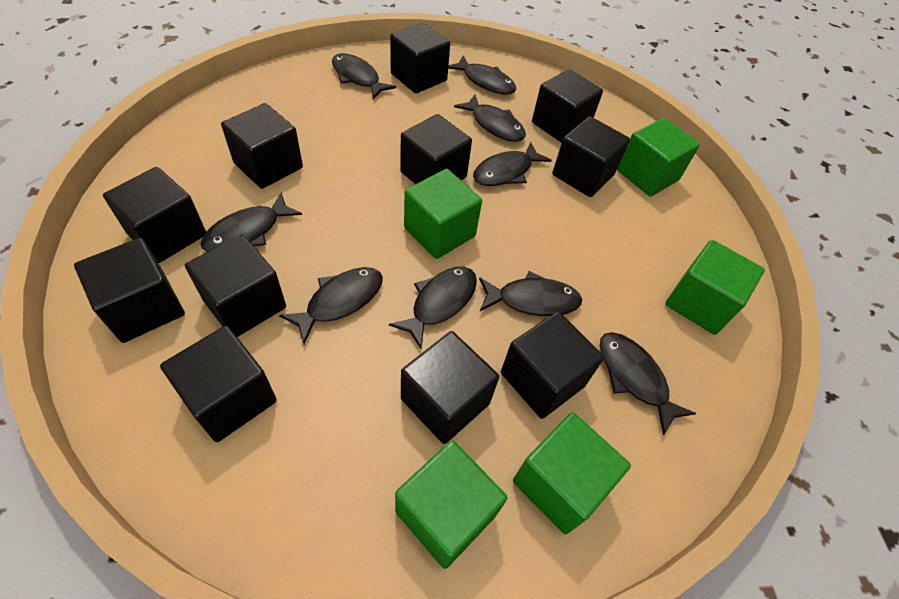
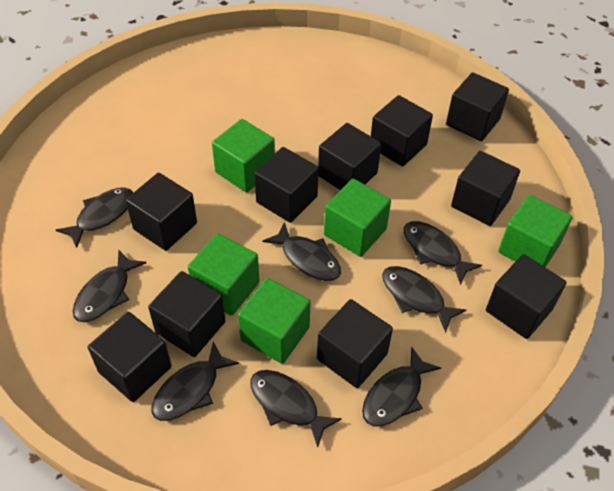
black cube: 11 -> 10
black fish: 9 -> 8

